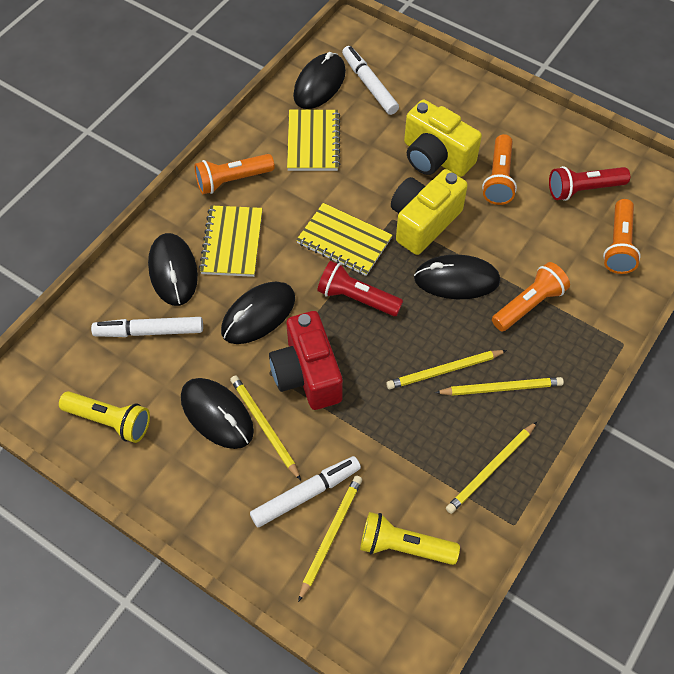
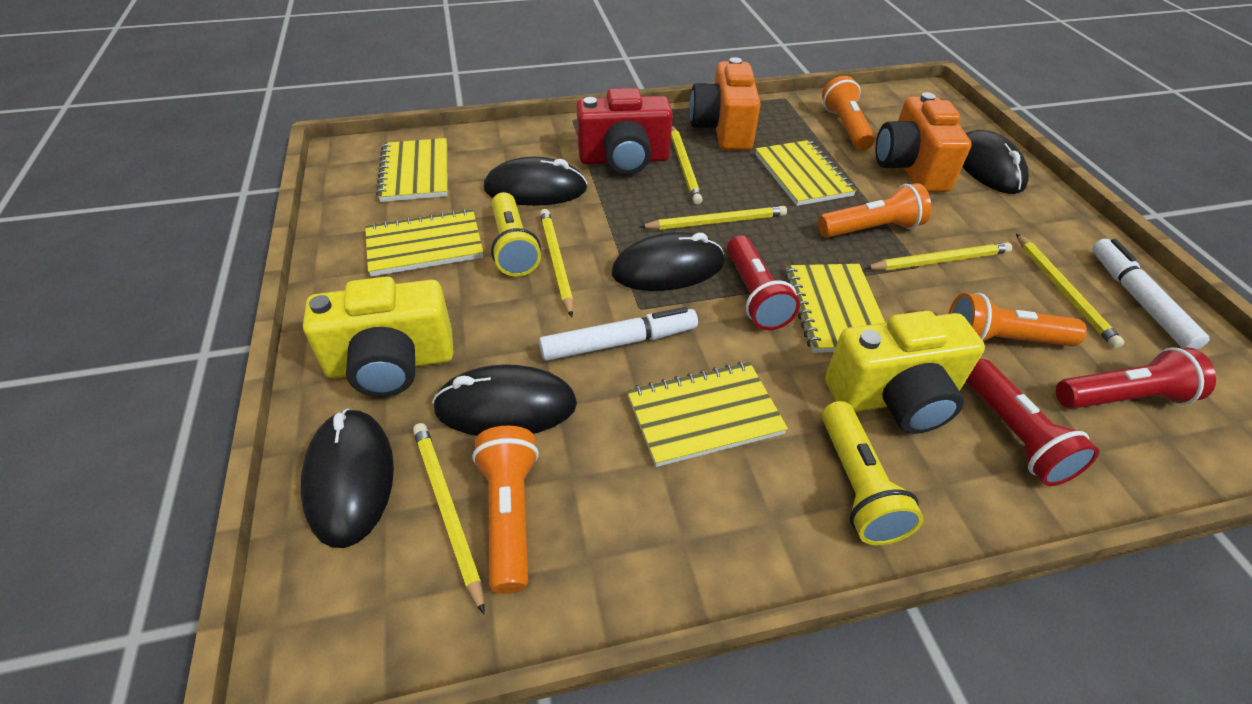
orange camera: 0 -> 2
red flashlight: 2 -> 3
white marker: 3 -> 2
yellow notebook: 3 -> 5
yellow pencil: 5 -> 6

